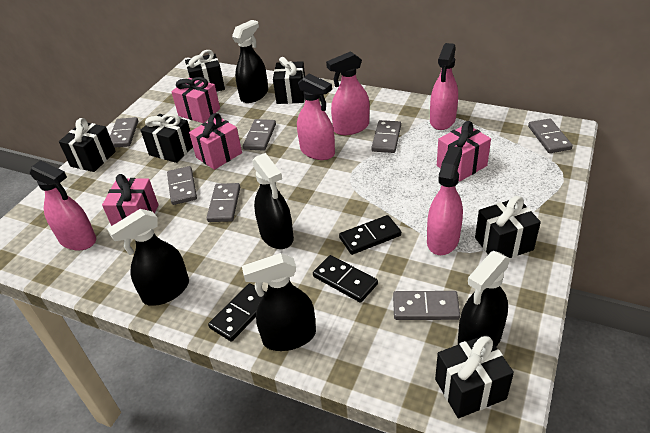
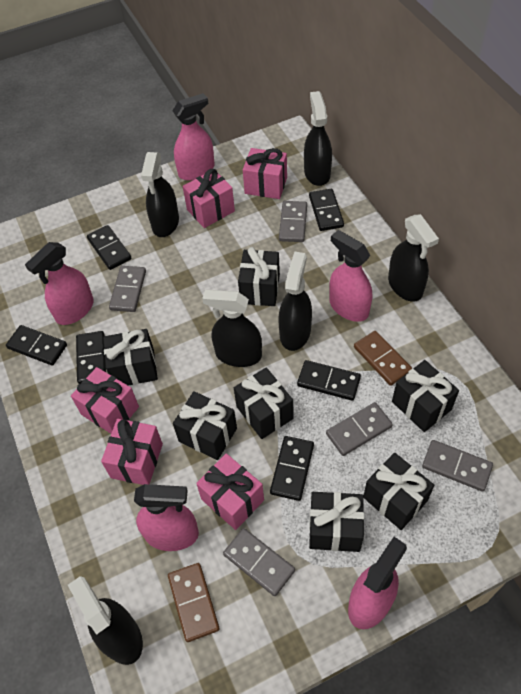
black domino: 3 -> 6
black gift: 6 -> 7
black spray bottle: 5 -> 6
brown domino: 0 -> 2
grey domino: 7 -> 5
pink gift: 4 -> 5

